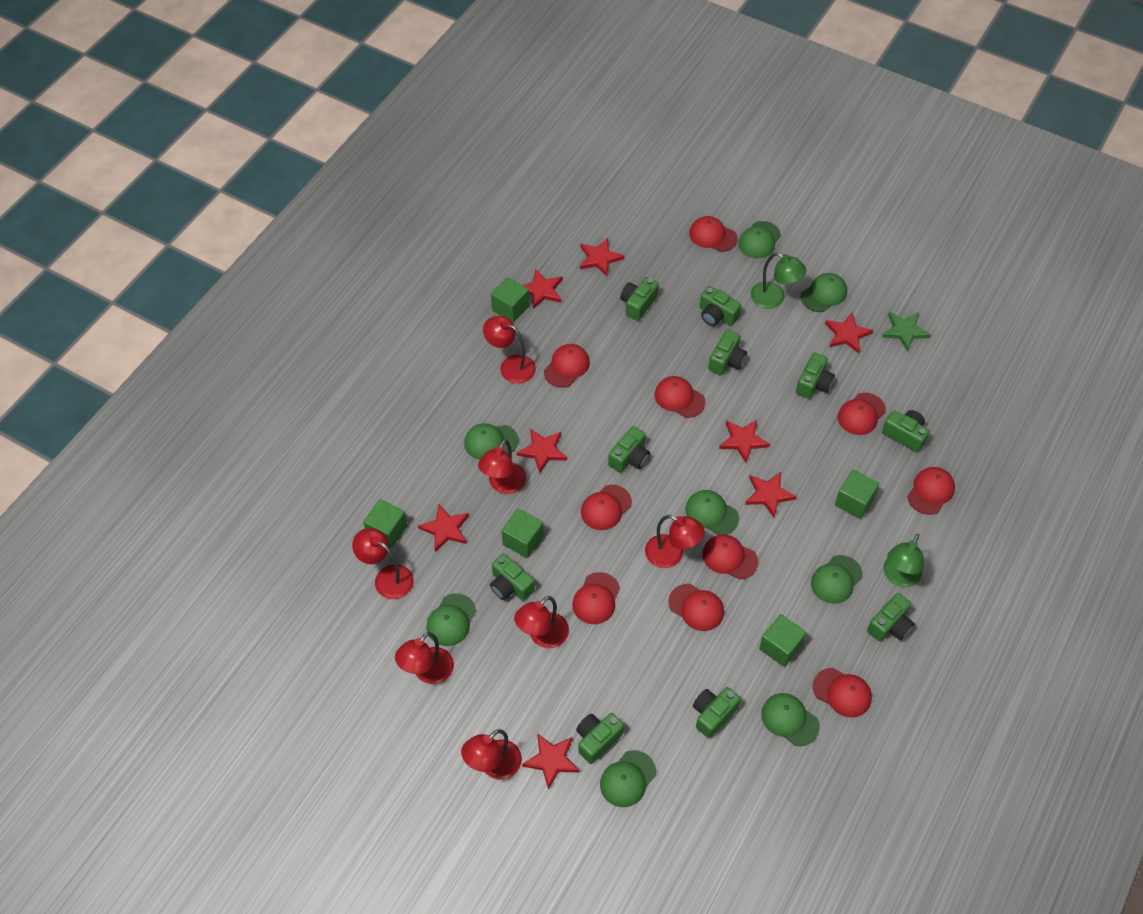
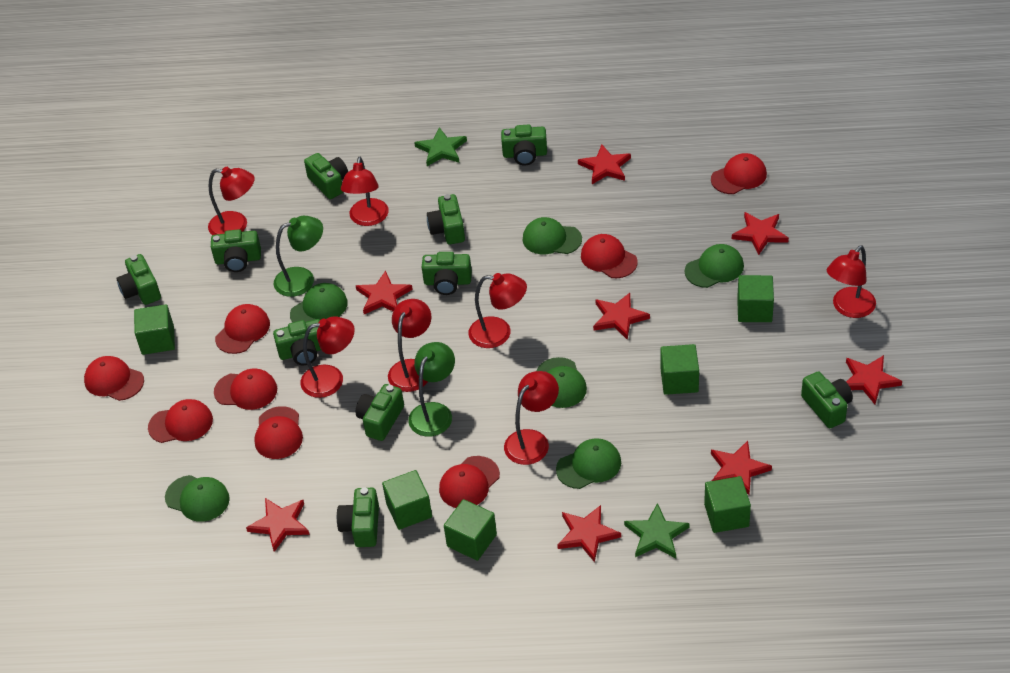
green cap: 8 -> 6
green cube: 5 -> 6
green star: 1 -> 2
red cap: 10 -> 8

